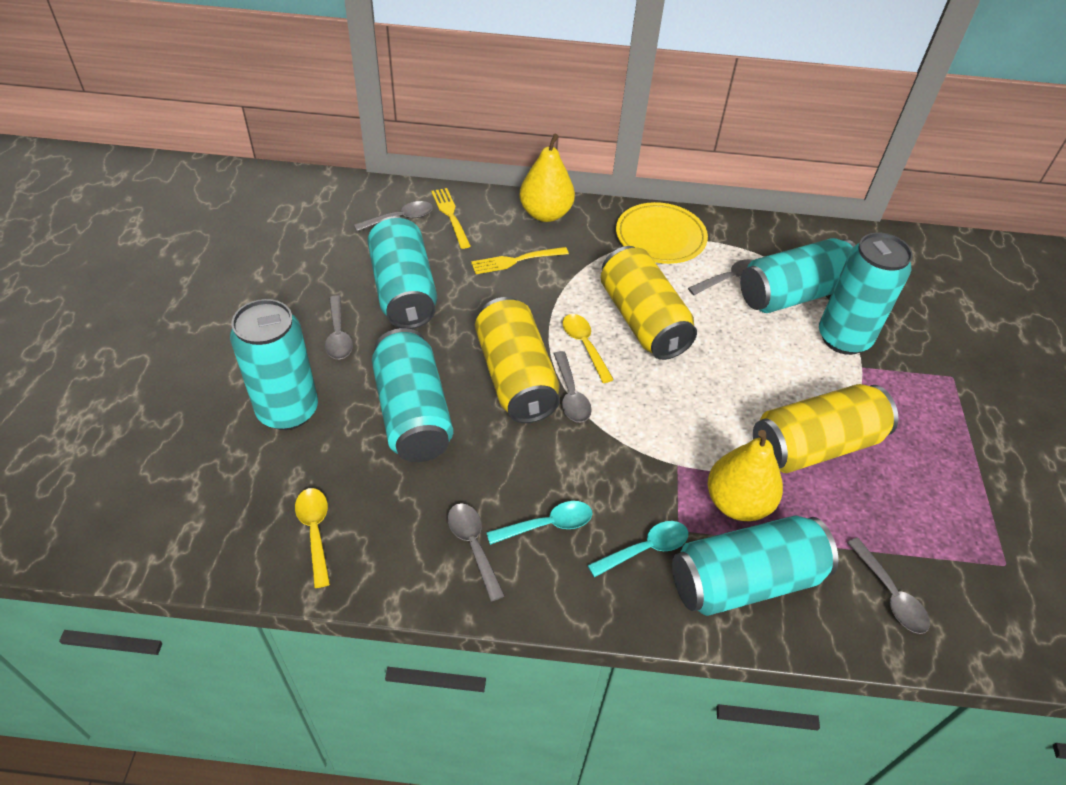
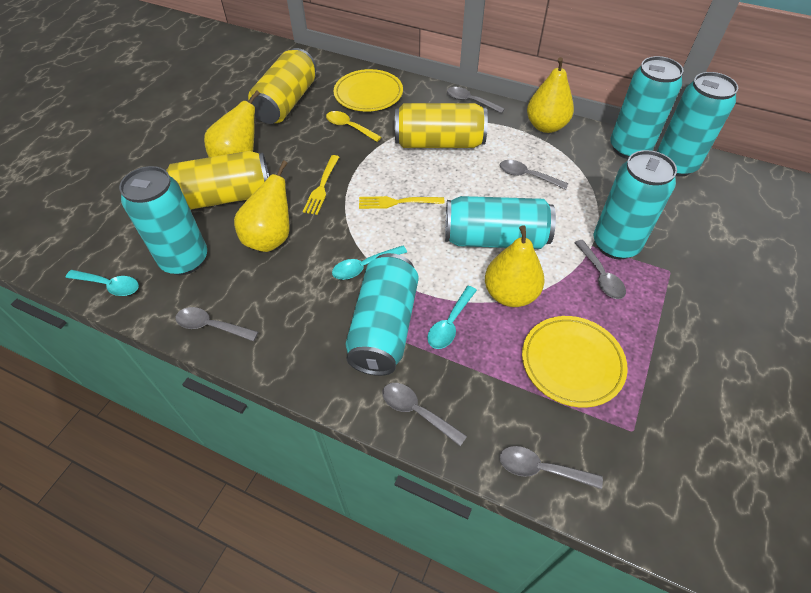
turquoise spoon: 2 -> 3
yellow pear: 2 -> 4
yellow plate: 1 -> 2
yellow spoon: 2 -> 1

